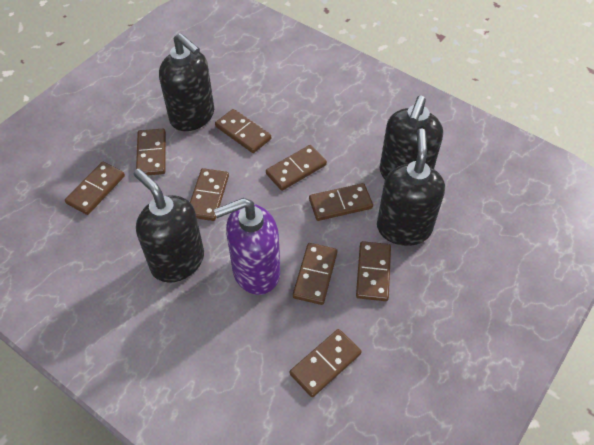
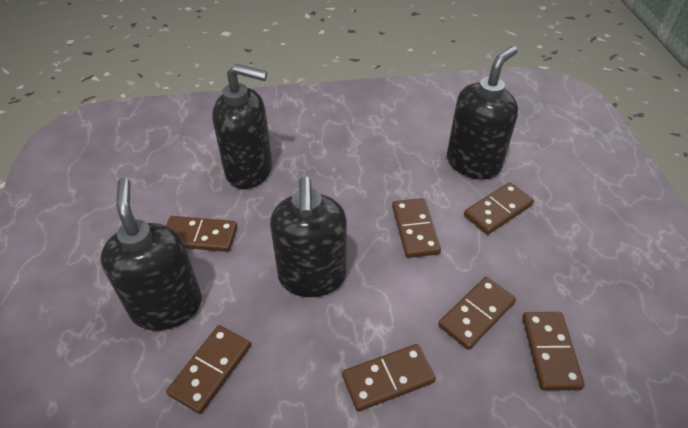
brown domino: 9 -> 7
purple soap dispenser: 1 -> 0

